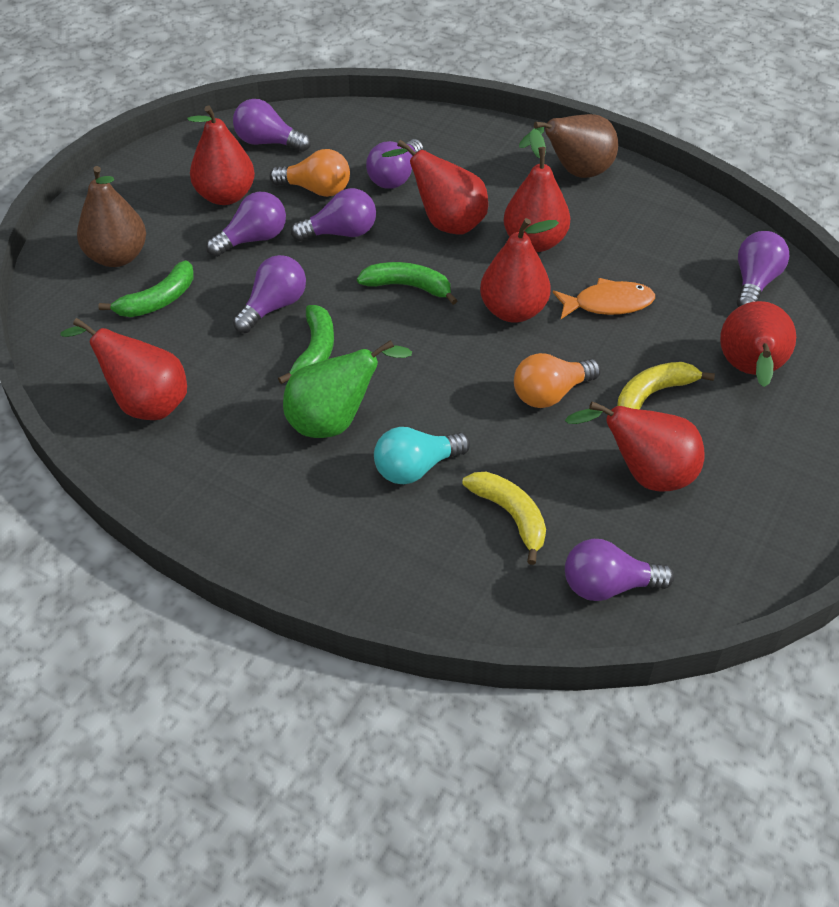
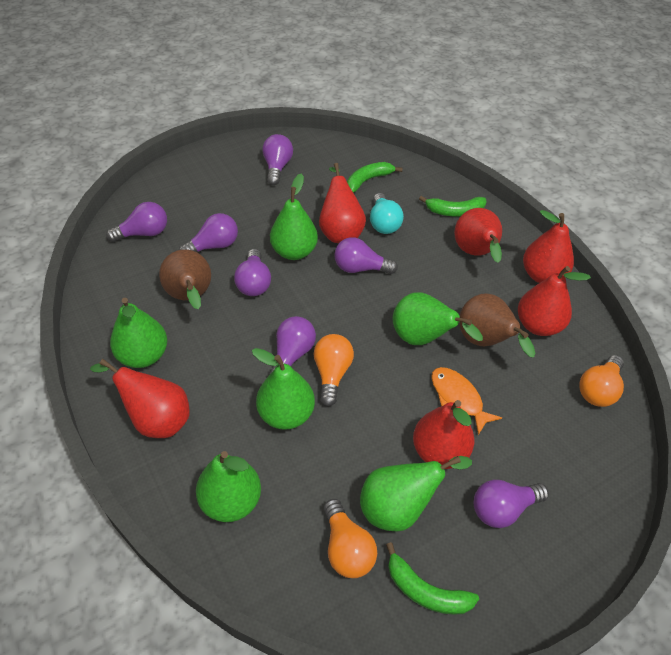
green pear: 1 -> 6
orange light bulb: 2 -> 3
red pear: 7 -> 6
yellow banana: 2 -> 0

